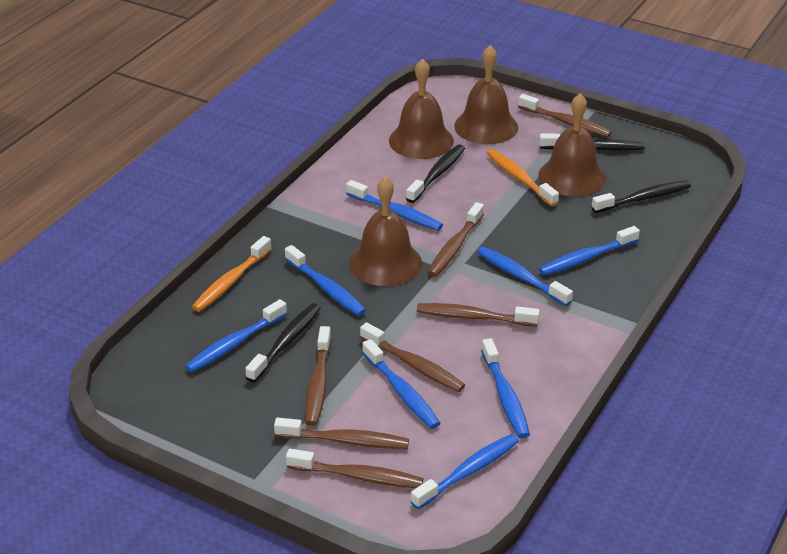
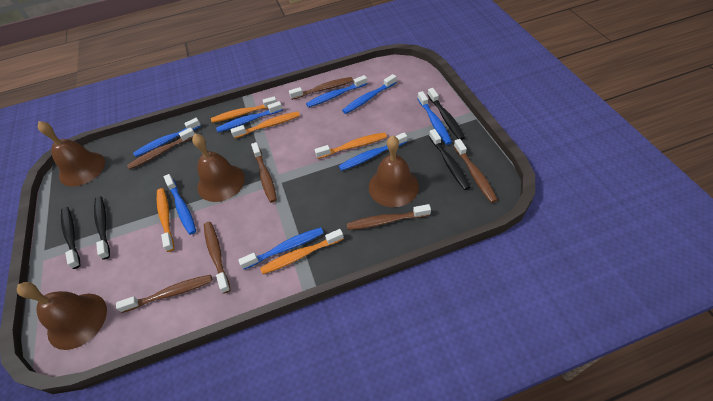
orange toothbrush: 2 -> 5

